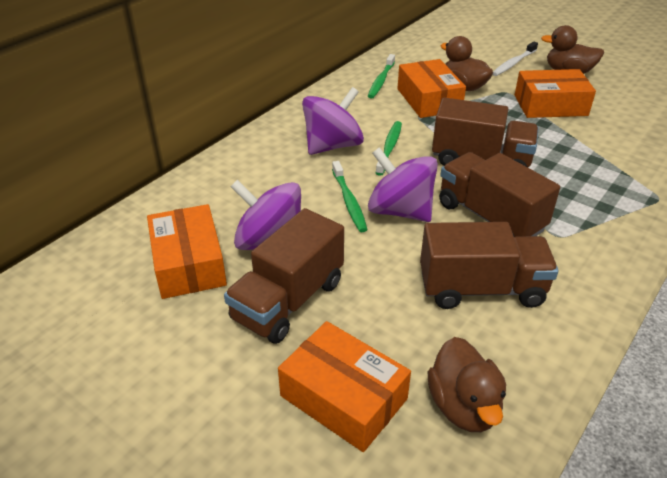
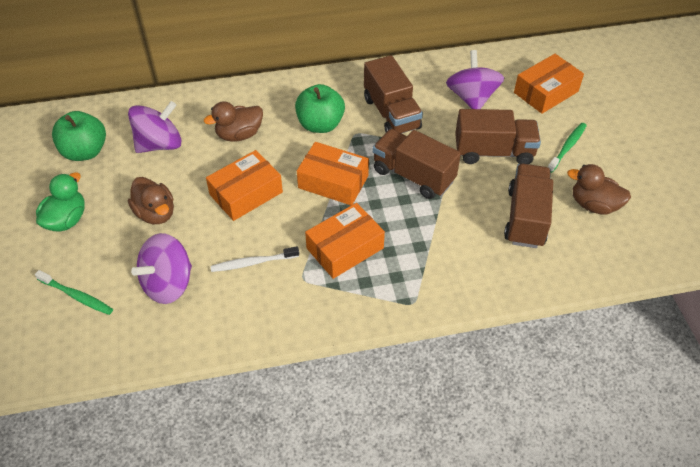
green apple: 0 -> 2
green duck: 0 -> 1
green toothbrush: 3 -> 2

